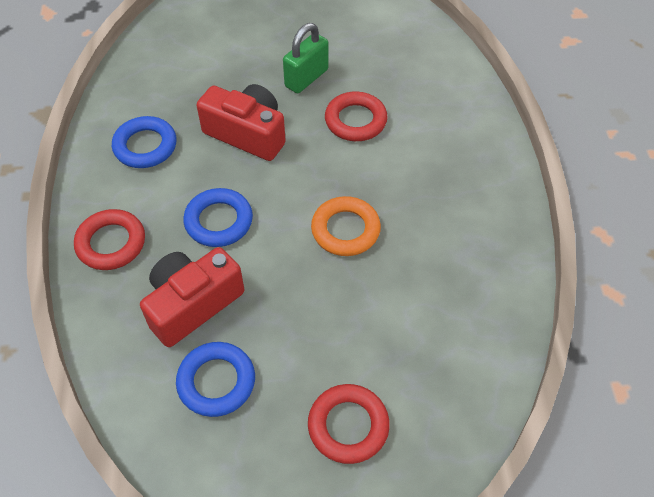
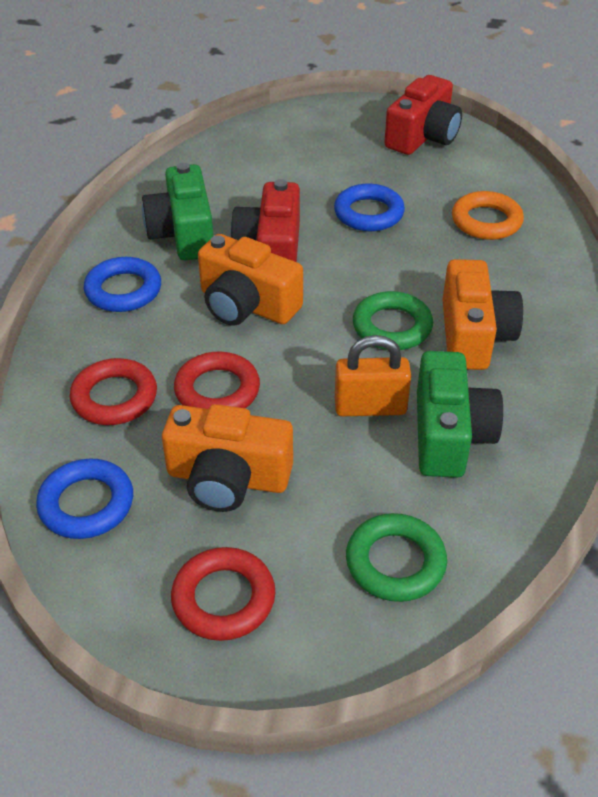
green camera: 0 -> 2
green padlock: 1 -> 0
green ring: 0 -> 2
orange camera: 0 -> 3
orange padlock: 0 -> 1

